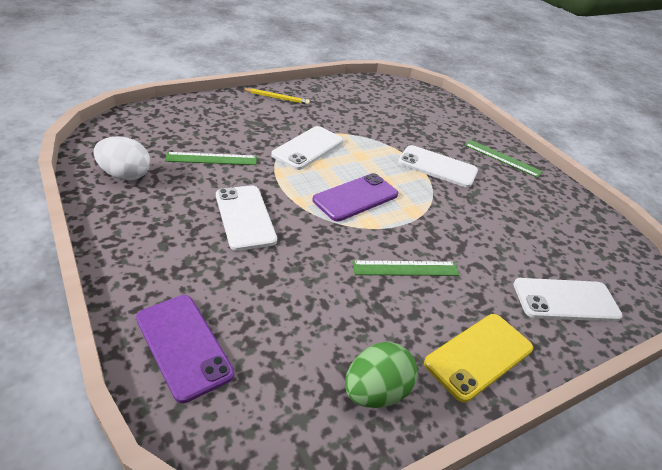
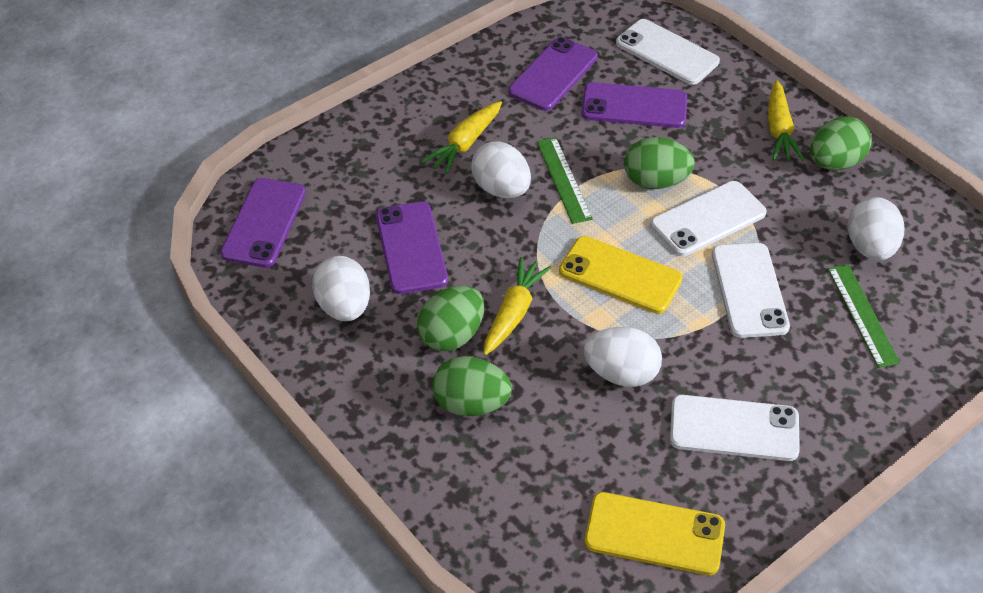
green egg: 1 -> 4
green ruler: 3 -> 2
purple phone: 2 -> 4
white egg: 1 -> 4
yellow carrot: 0 -> 3
yellow pencil: 1 -> 0
yellow phone: 1 -> 2

